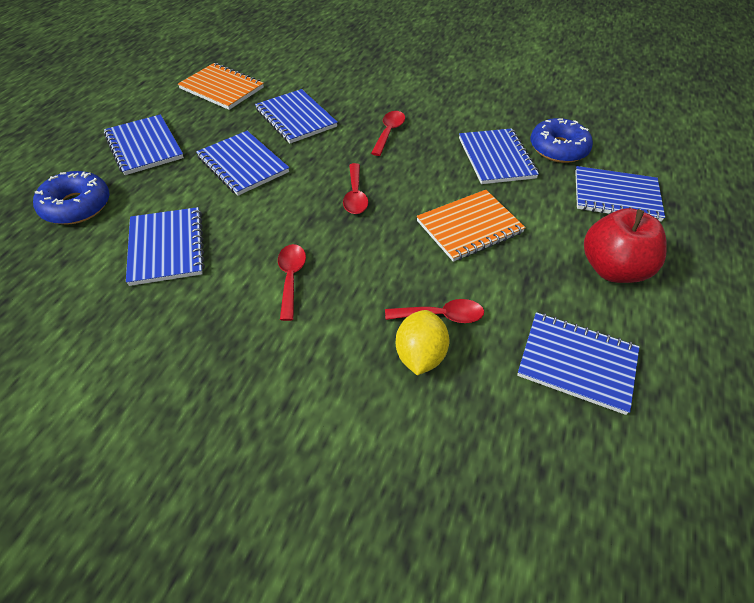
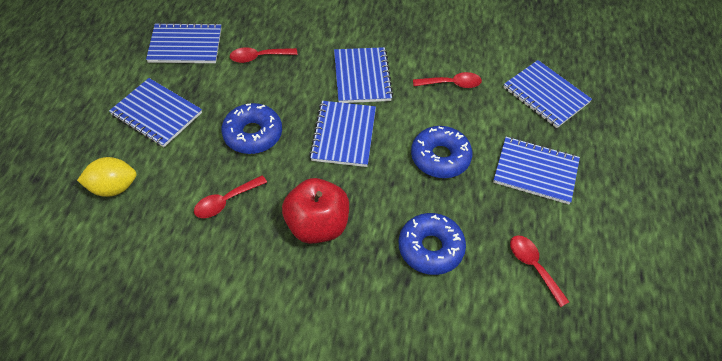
blue donut: 2 -> 3
blue notebook: 7 -> 6
orange notebook: 2 -> 0

